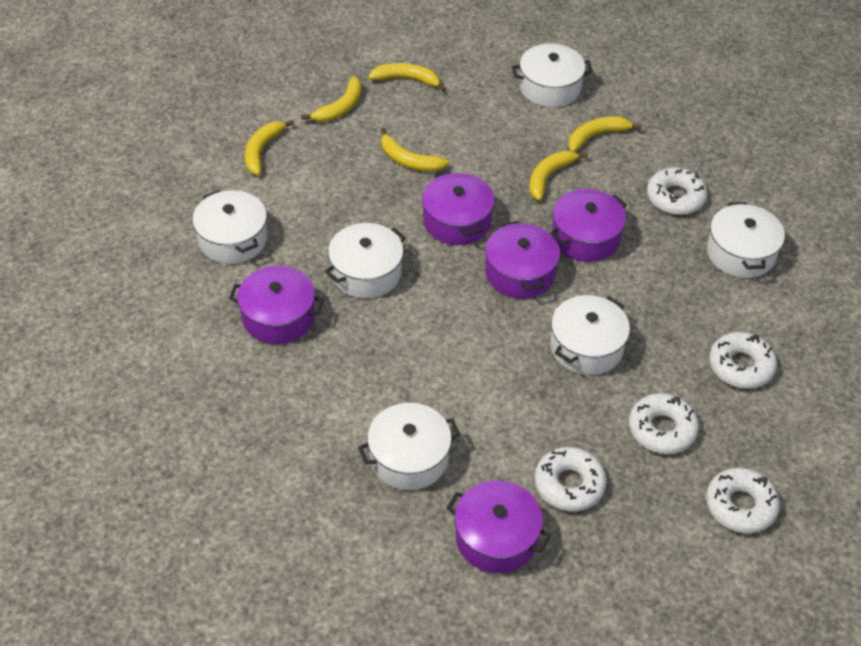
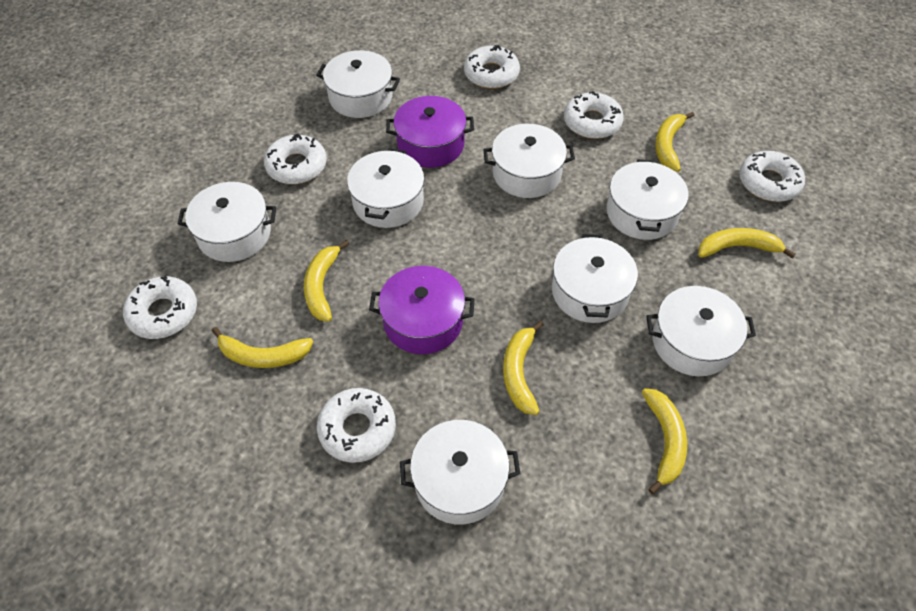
purple pot: 5 -> 2
white donut: 5 -> 6
white pot: 6 -> 8

